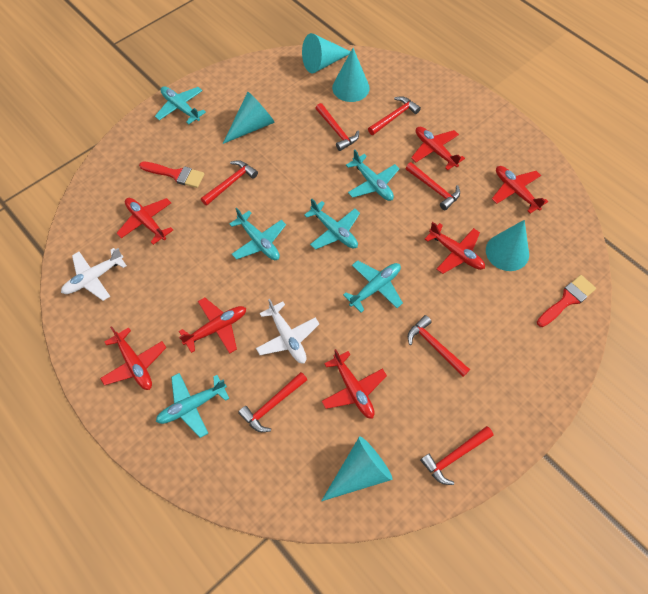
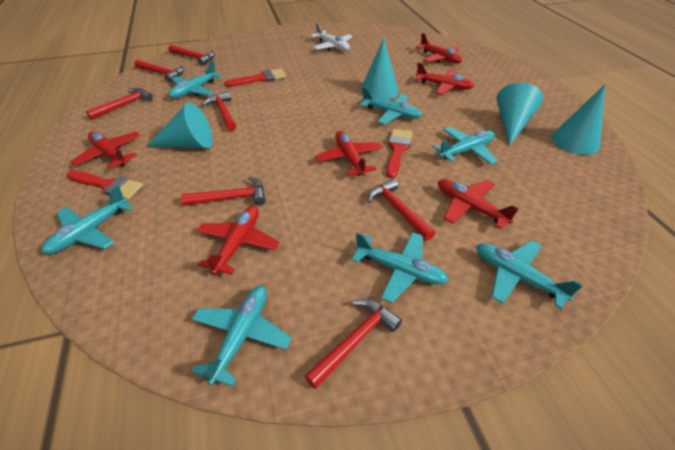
red brush: 2 -> 3
red plane: 7 -> 6
turquoise cone: 5 -> 4
turquoise plane: 6 -> 7
white plane: 2 -> 1

